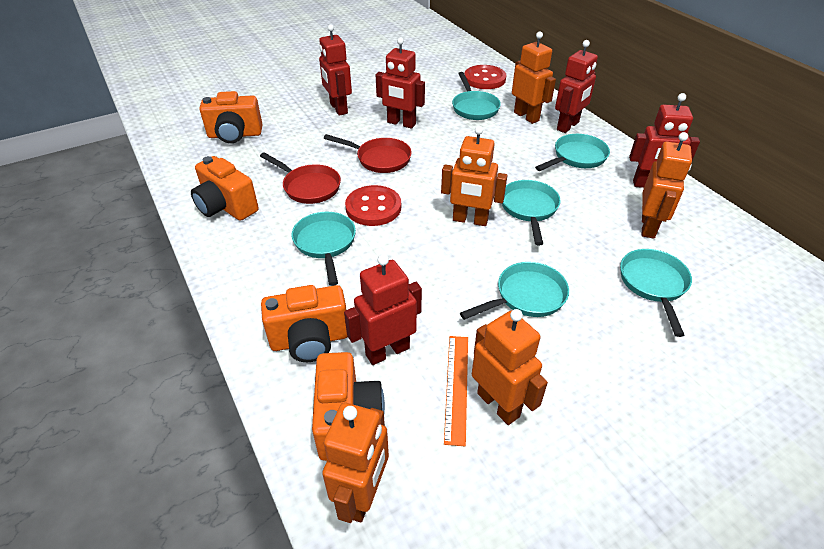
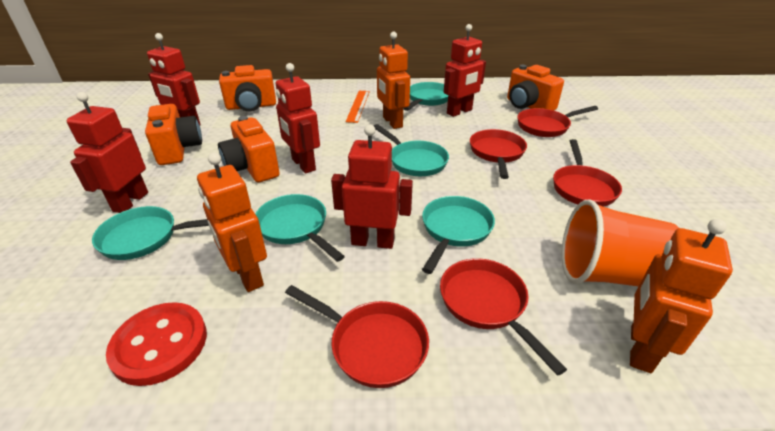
orange cup: 0 -> 1
orange robot: 5 -> 3
red button: 2 -> 1
red pan: 2 -> 5
turquoise pan: 6 -> 5

